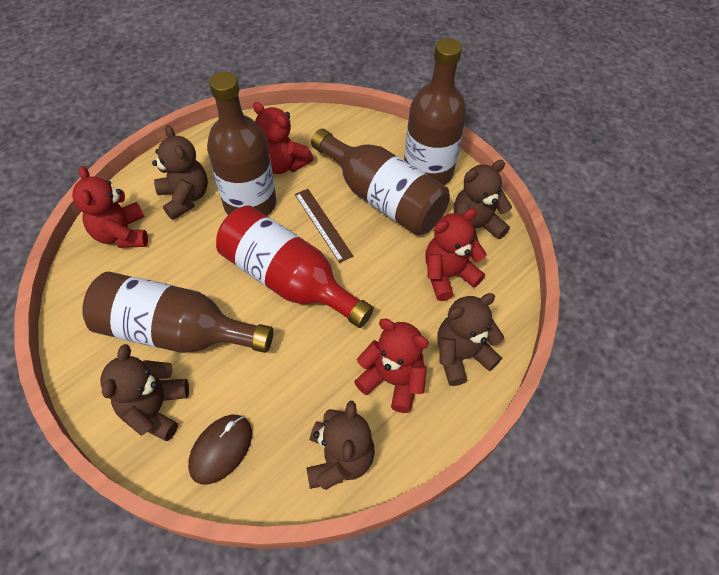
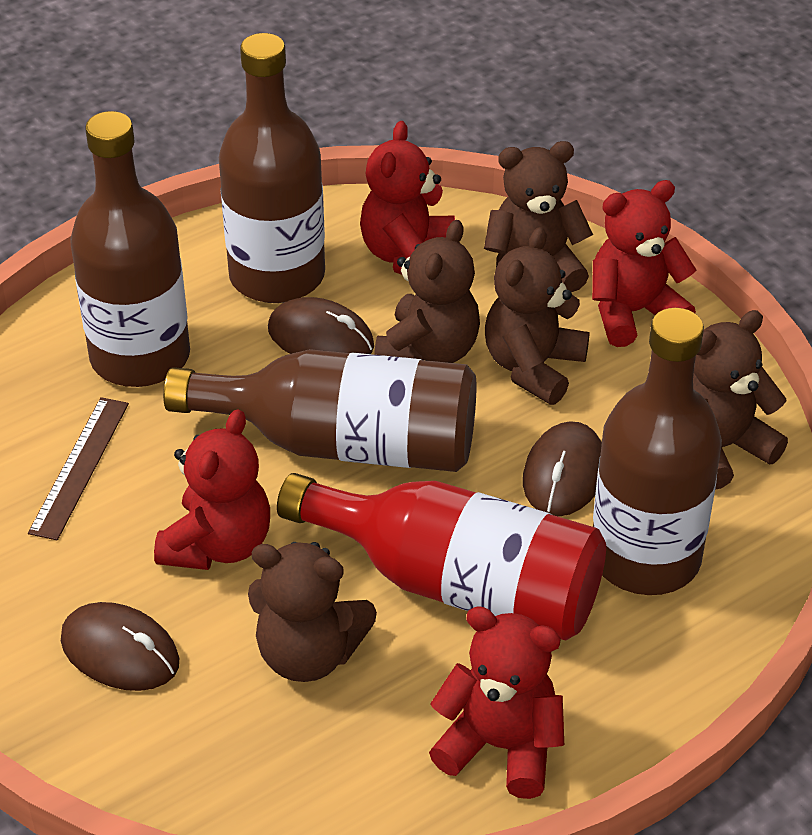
brown mouse: 1 -> 3

